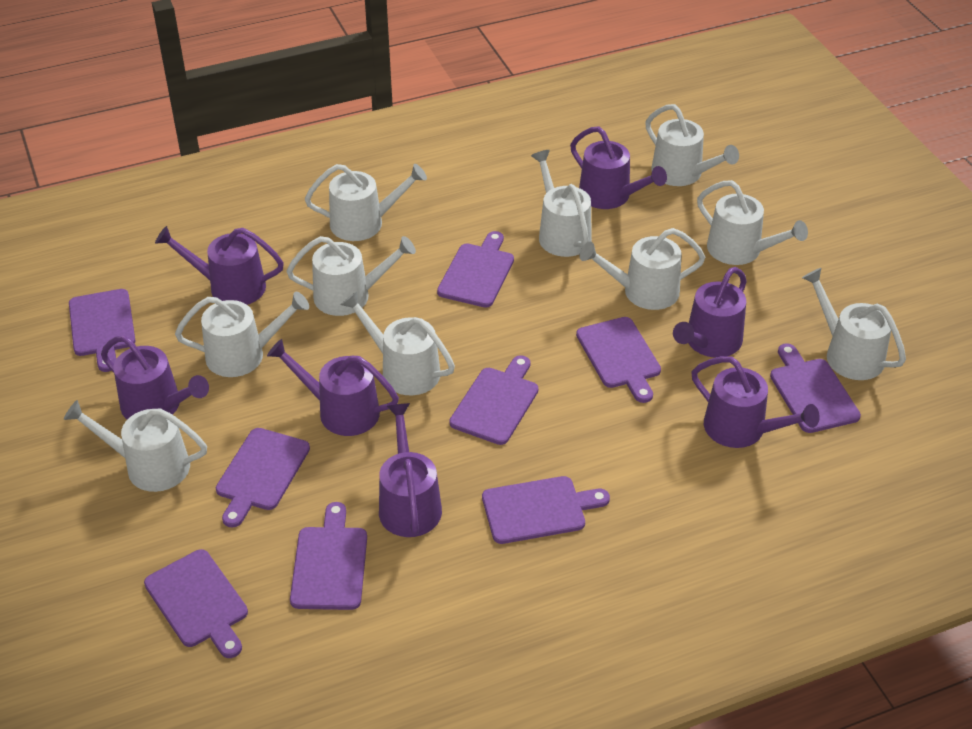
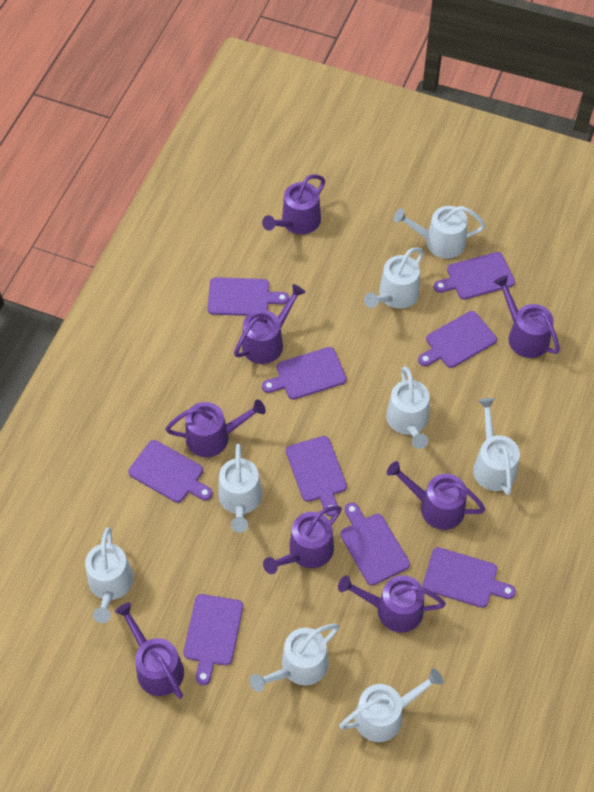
purple watering can: 7 -> 8
white watering can: 10 -> 8

